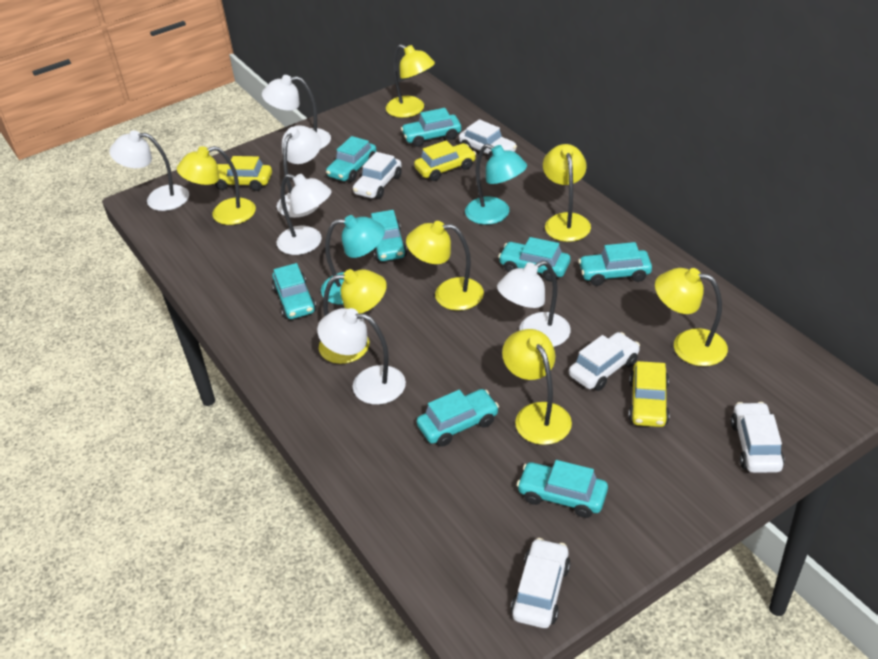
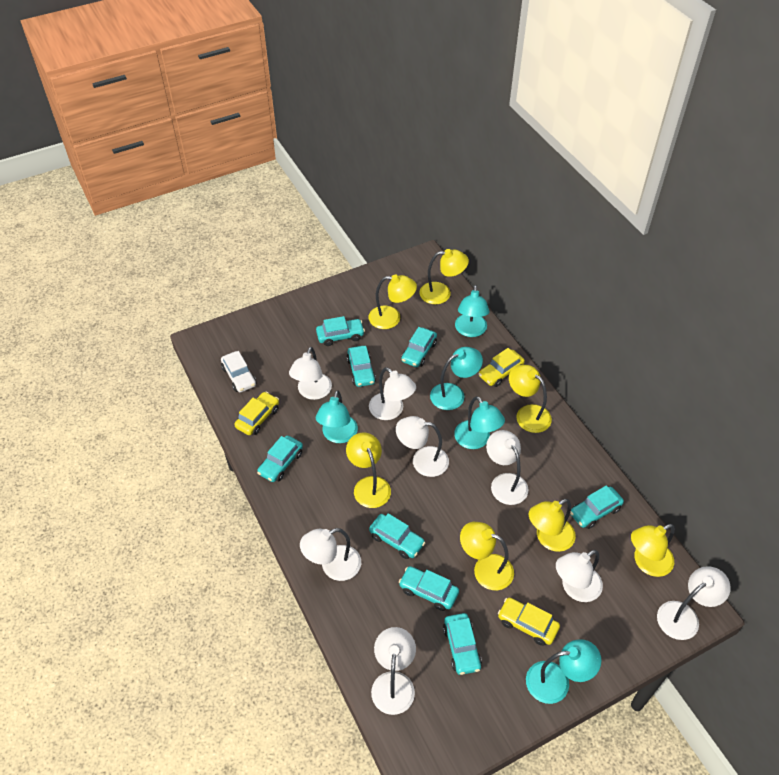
turquoise lamp: 2 -> 5
white car: 5 -> 1
white lamp: 6 -> 8

